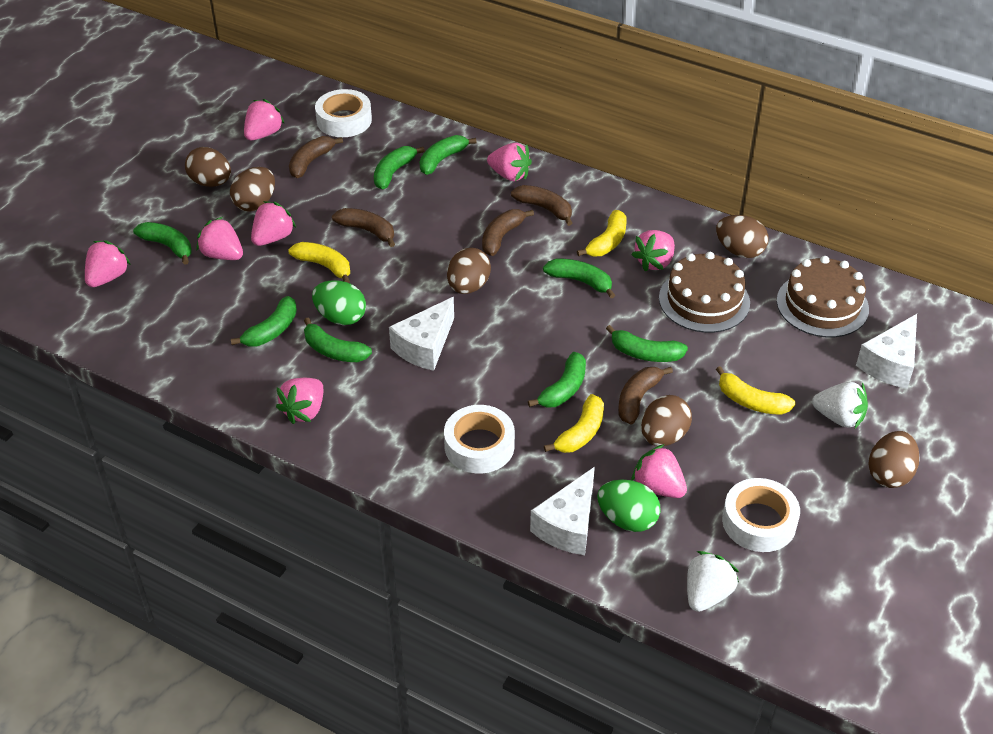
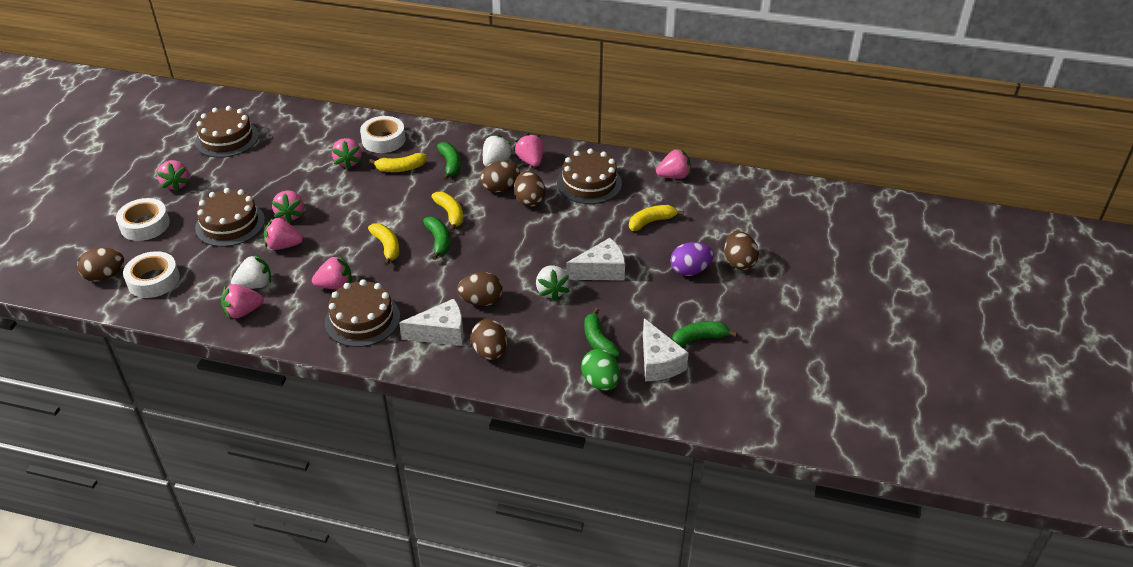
brown banana: 5 -> 0
brown cake: 2 -> 4
green banana: 8 -> 4
green egg: 2 -> 1
purple egg: 0 -> 1
white strawberry: 2 -> 3

